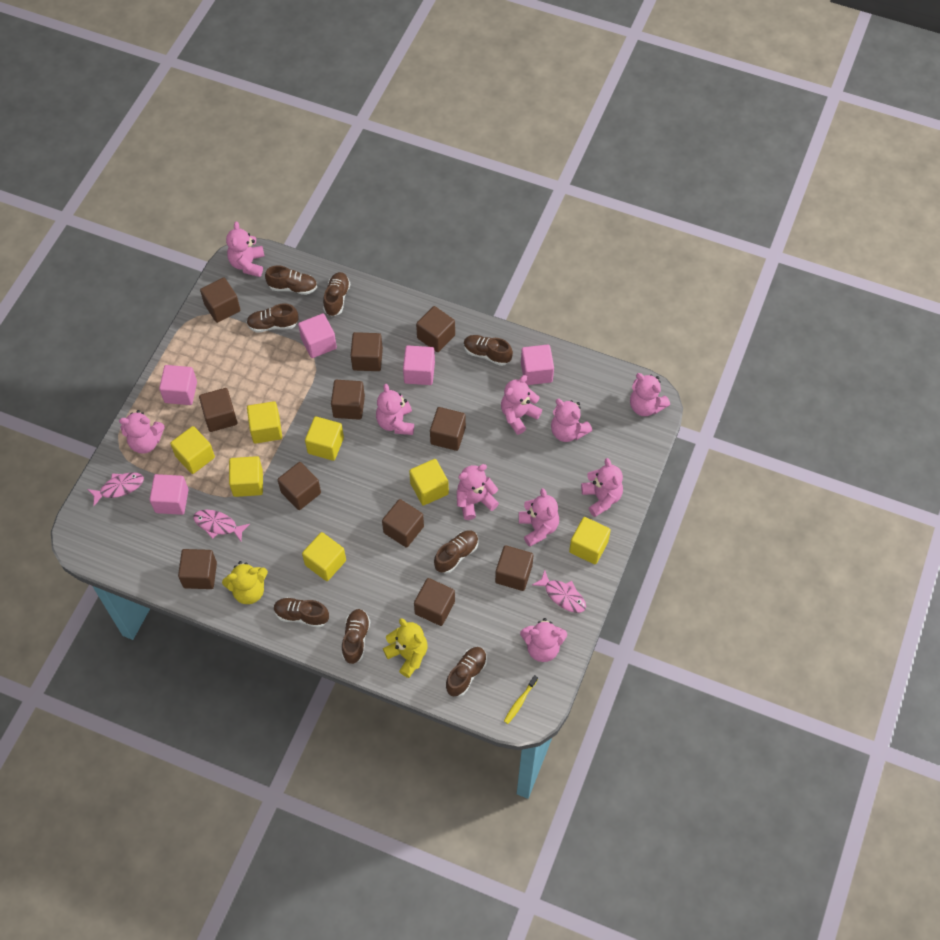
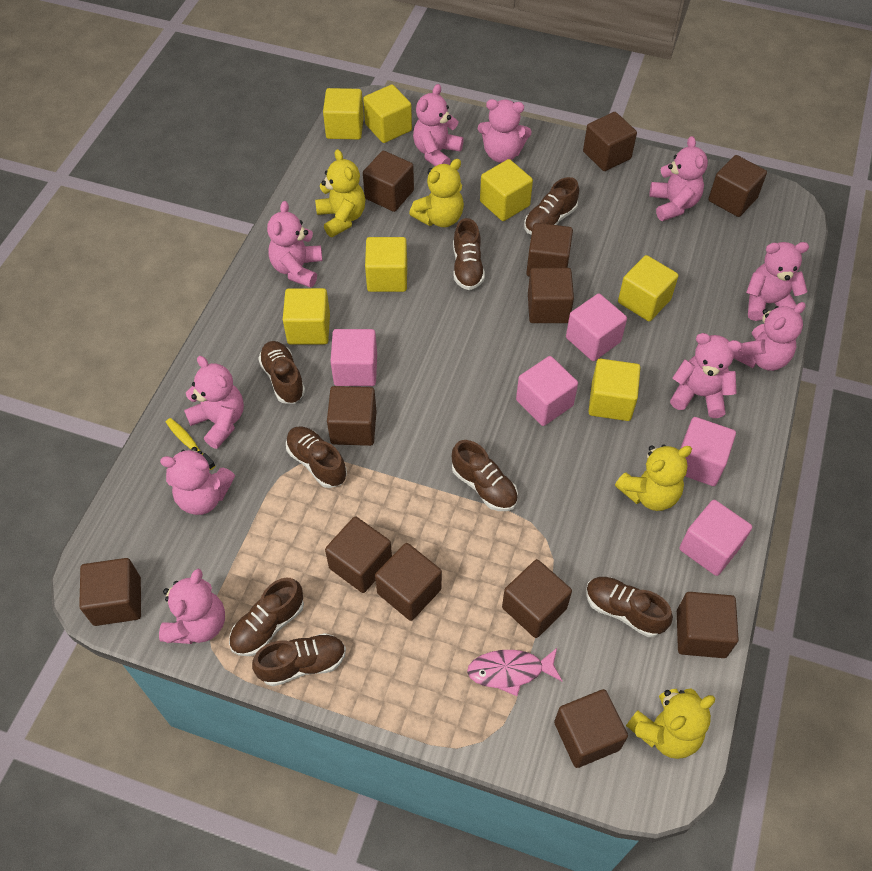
brown cube: 11 -> 12
pink fish: 3 -> 1
yellow teddy bear: 2 -> 4

